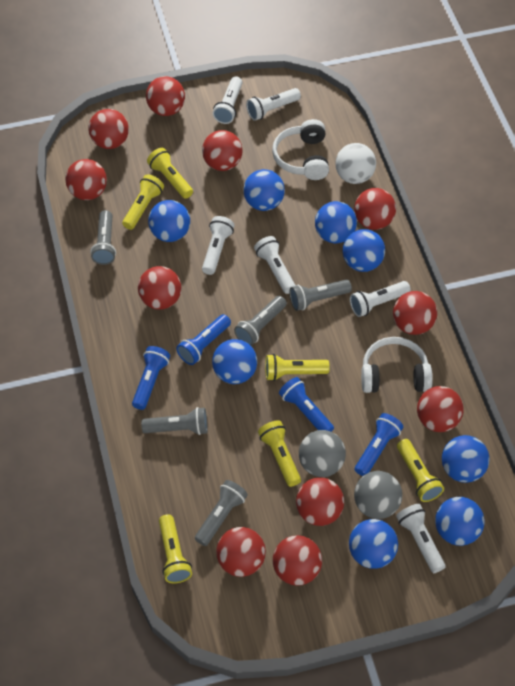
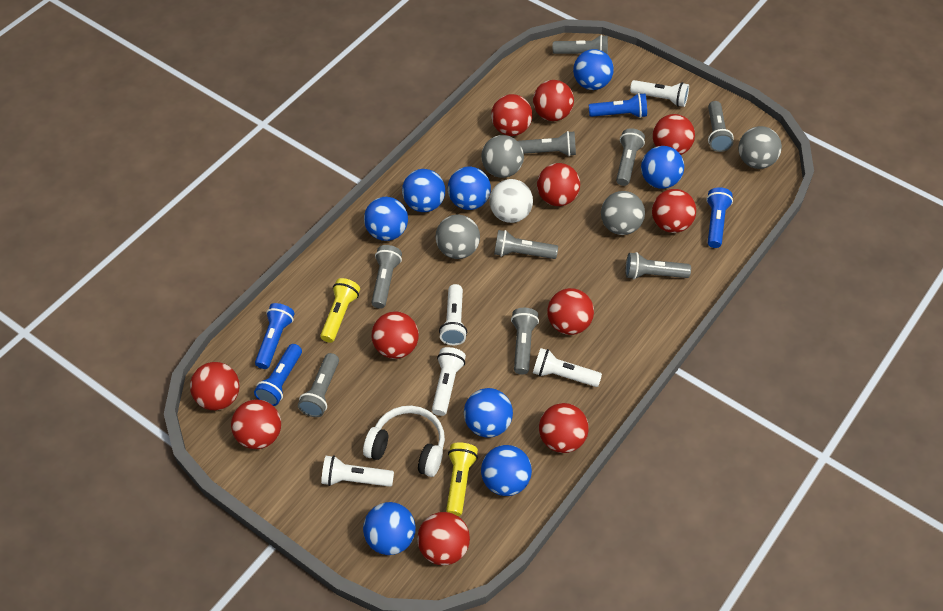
grey ball: 2 -> 4
grey flashlight: 5 -> 9
white flashlight: 6 -> 5
white headphones: 2 -> 1
yellow flashlight: 6 -> 2

